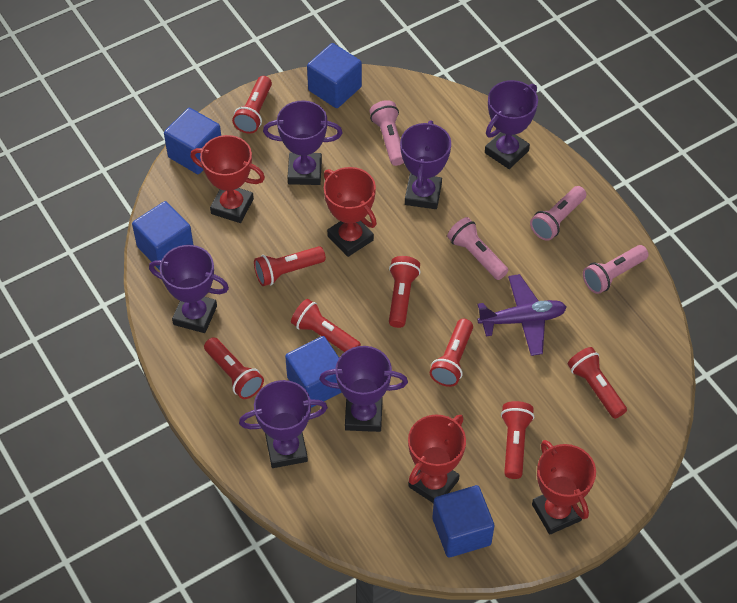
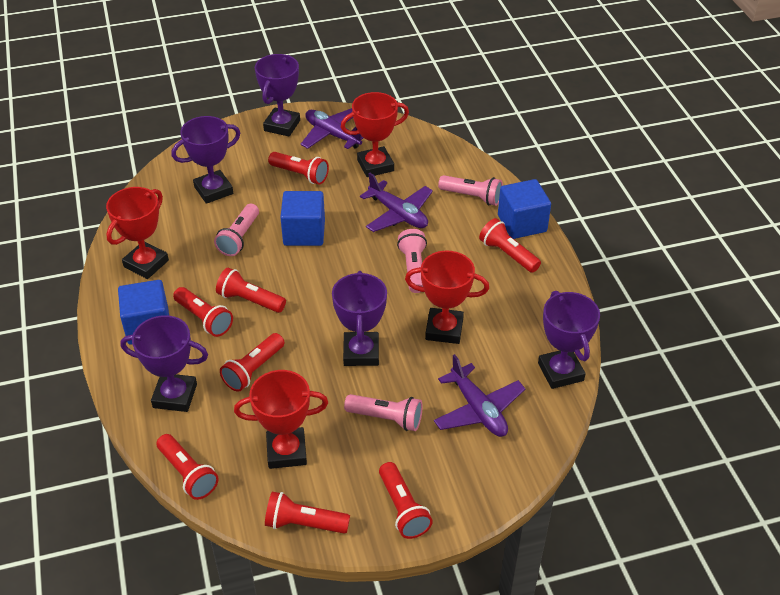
blue cube: 5 -> 3
purple plane: 1 -> 3
purple trophy: 6 -> 5

